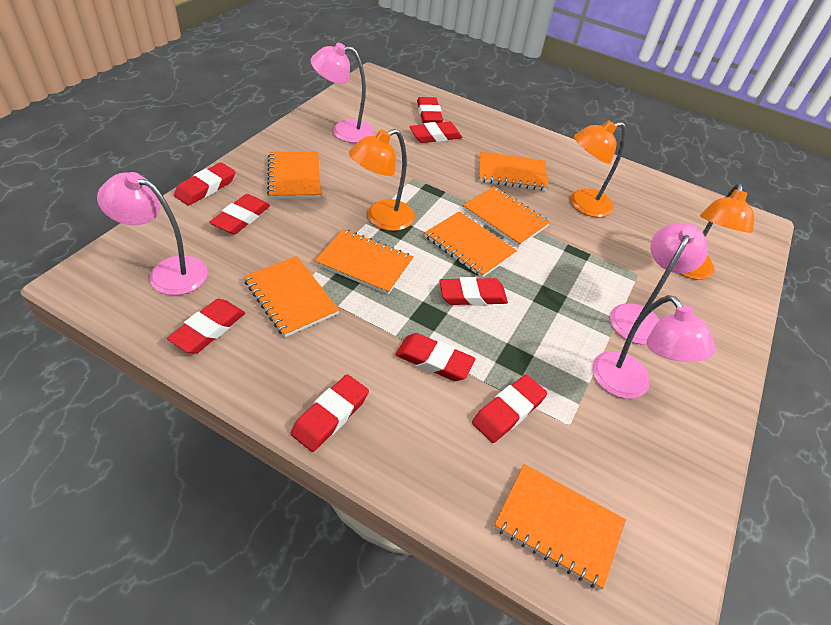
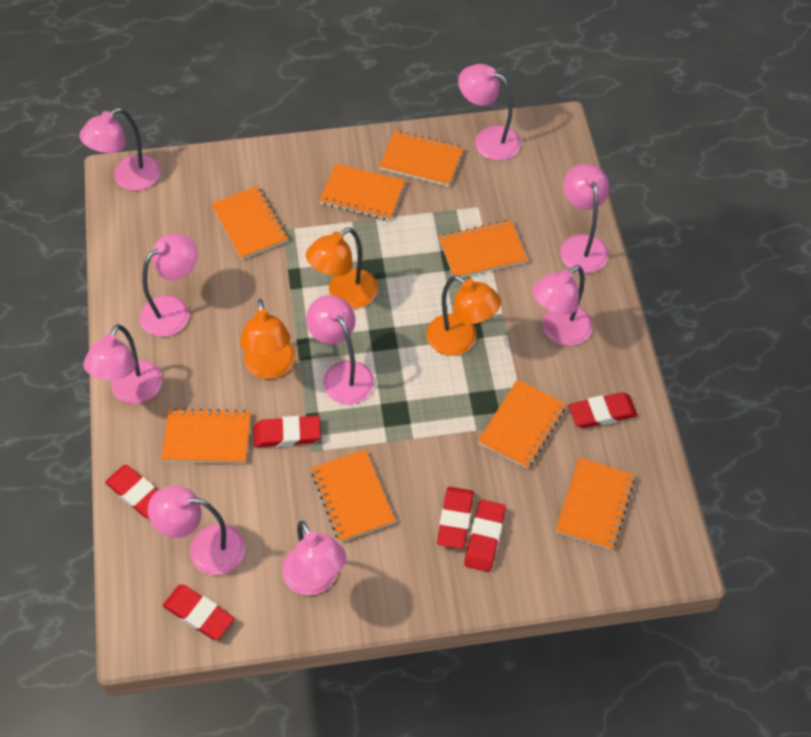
orange notebook: 7 -> 8
pink lamp: 4 -> 9
red eraser: 9 -> 6

